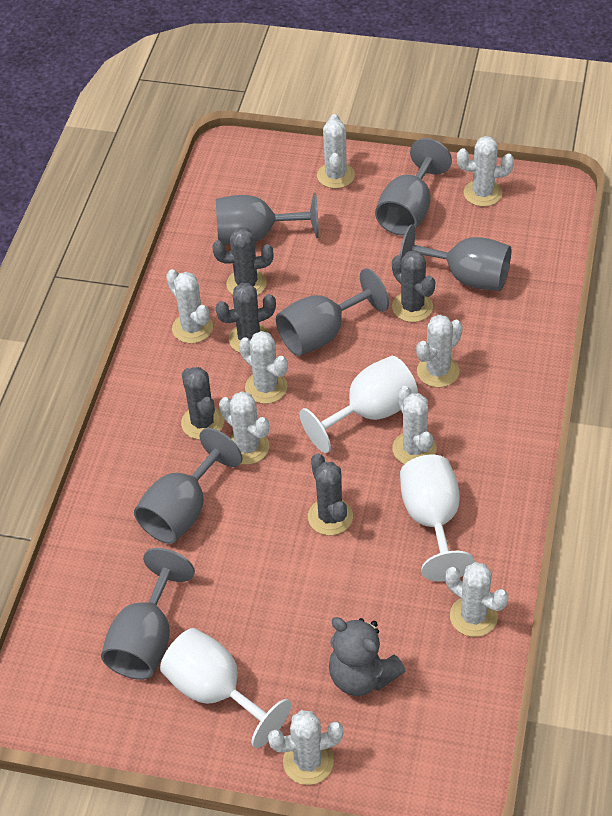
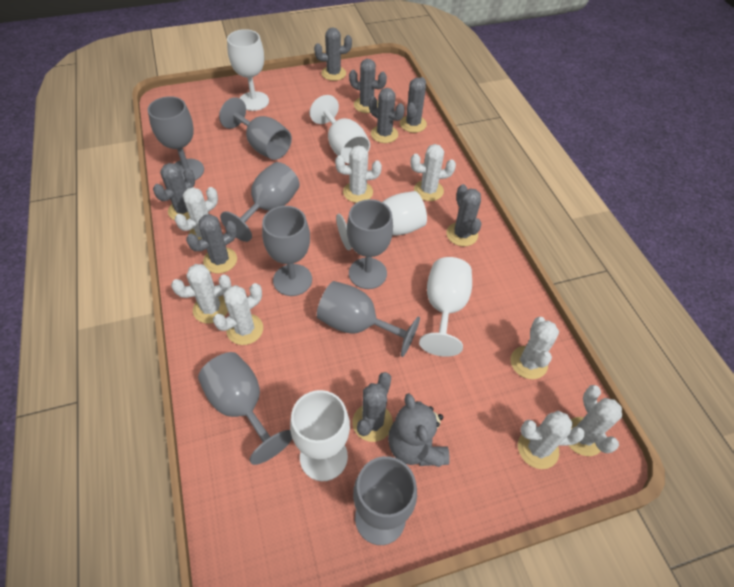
grey cactus: 5 -> 8
grey goblet: 6 -> 8
white cactus: 9 -> 8
white goblet: 3 -> 5

